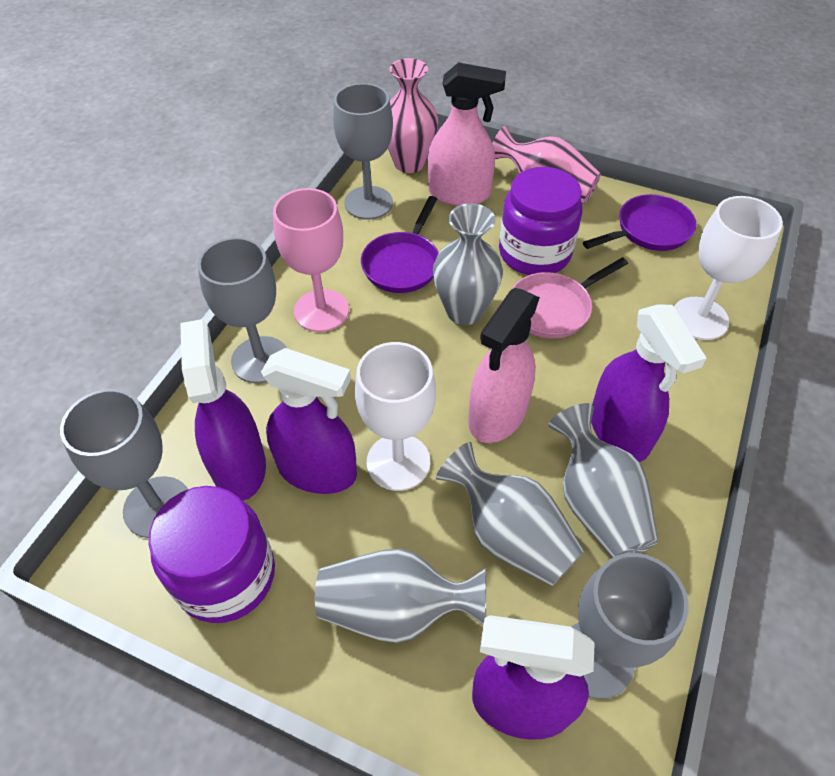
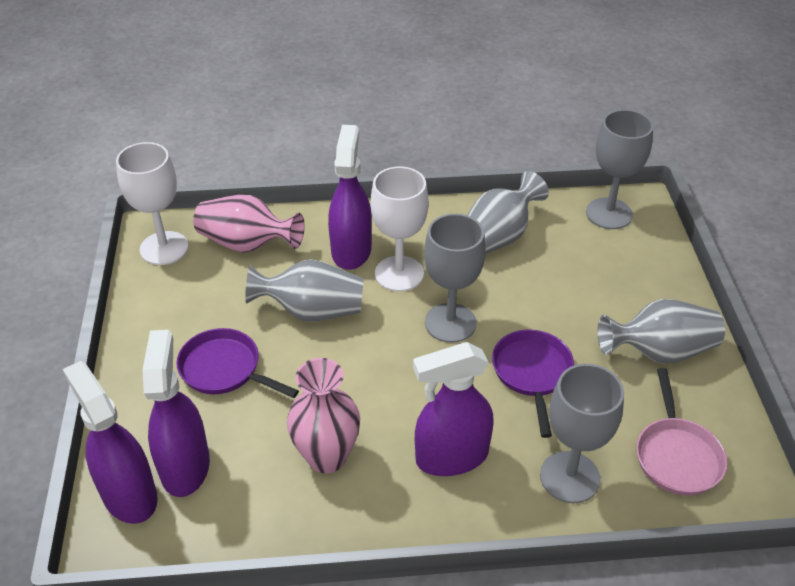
grey goblet: 4 -> 3
grey vase: 4 -> 3
pink goblet: 1 -> 0
pink spray bottle: 2 -> 0
purple jar: 2 -> 0

